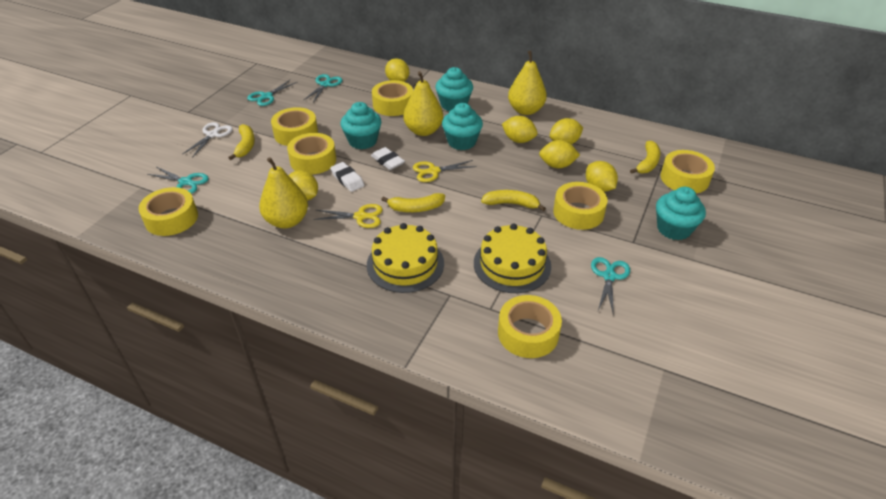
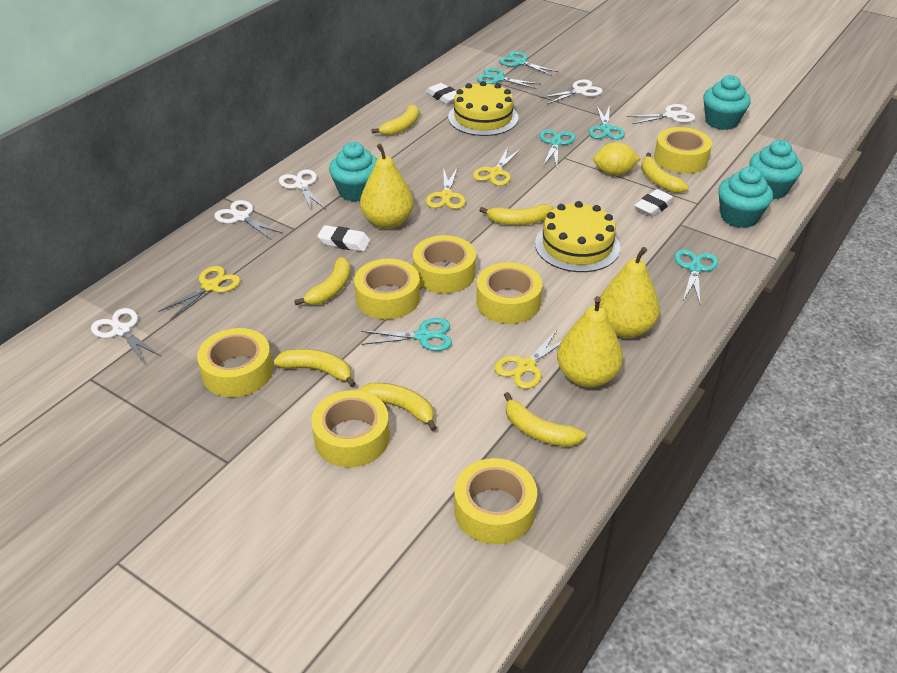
turquoise scissors: 4 -> 6
white eraser: 2 -> 3
white scissors: 1 -> 5
yellow banana: 4 -> 7
yellow lemon: 6 -> 1
yellow scissors: 2 -> 4

